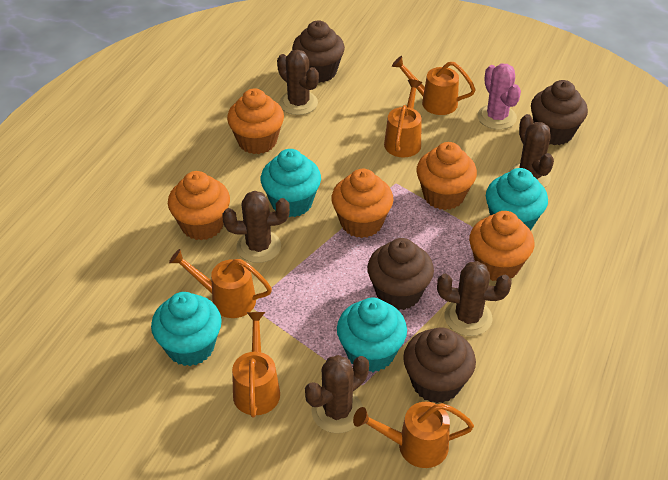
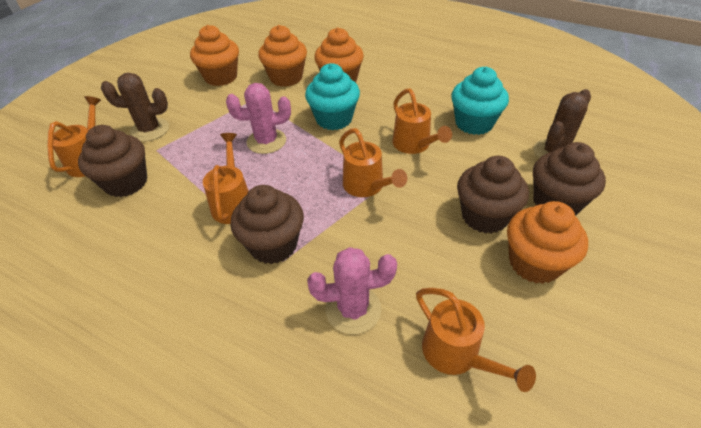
brown cactus: 5 -> 2
orange cupcake: 5 -> 4
pink cactus: 1 -> 2
turquoise cupcake: 4 -> 2

